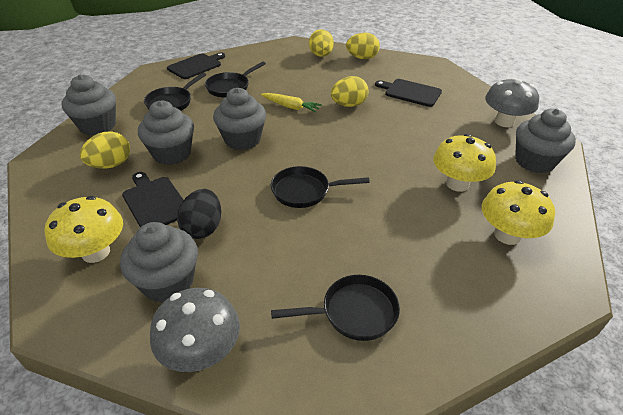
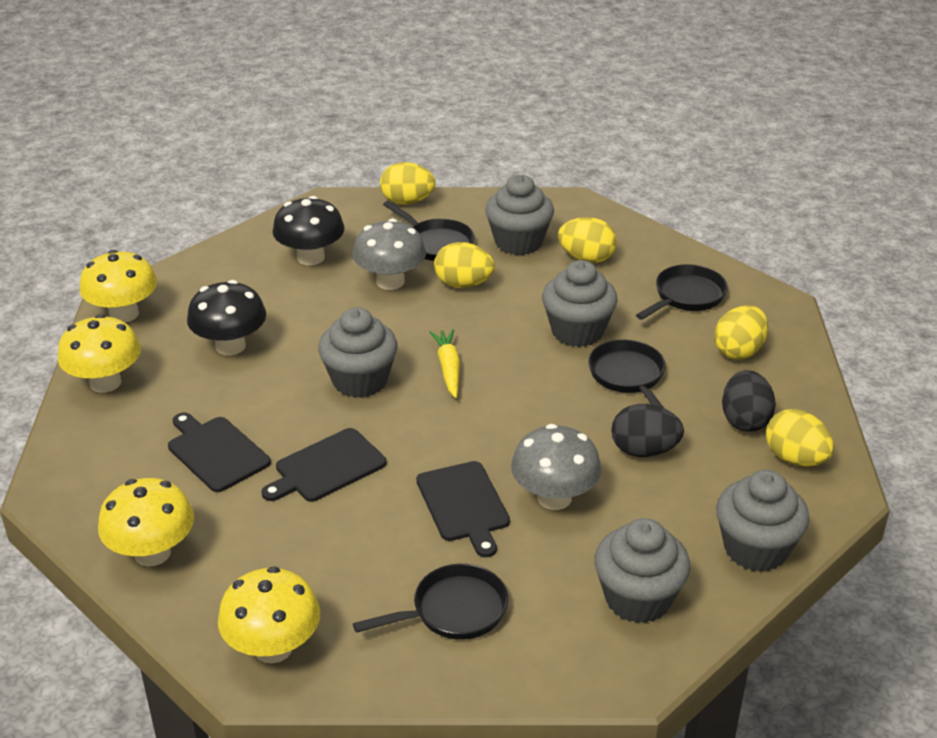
black egg: 1 -> 2
black mushroom: 0 -> 2
yellow egg: 4 -> 5
yellow mushroom: 3 -> 4

